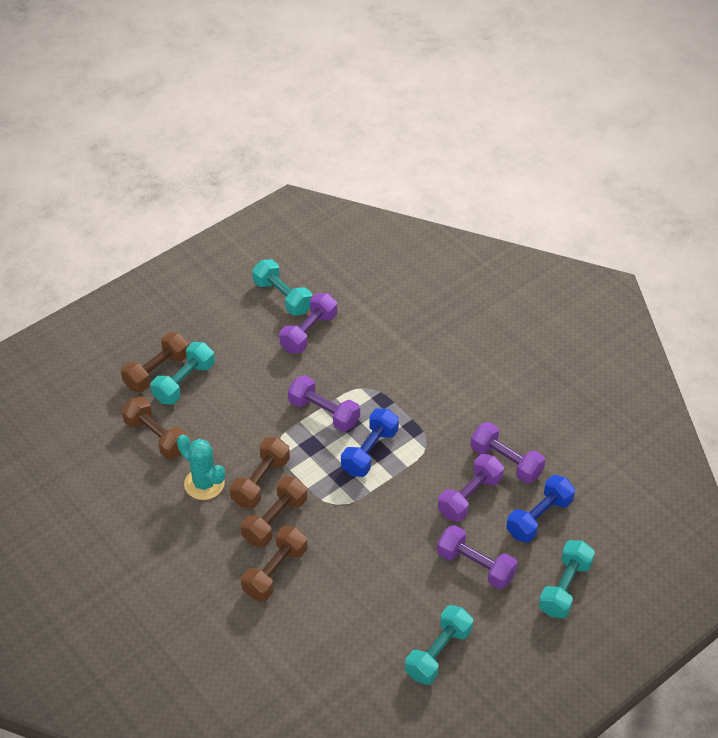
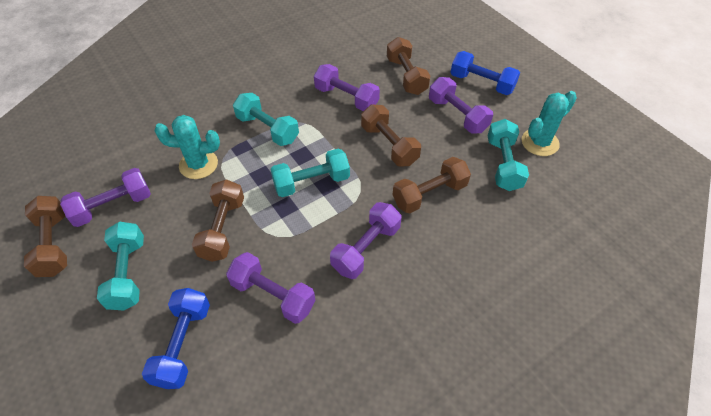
turquoise cactus: 1 -> 2

